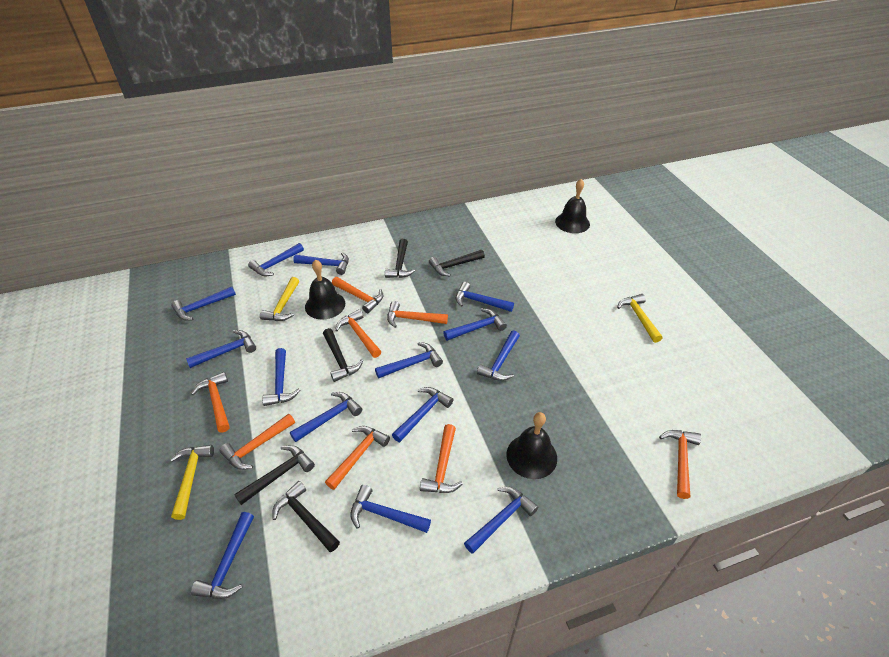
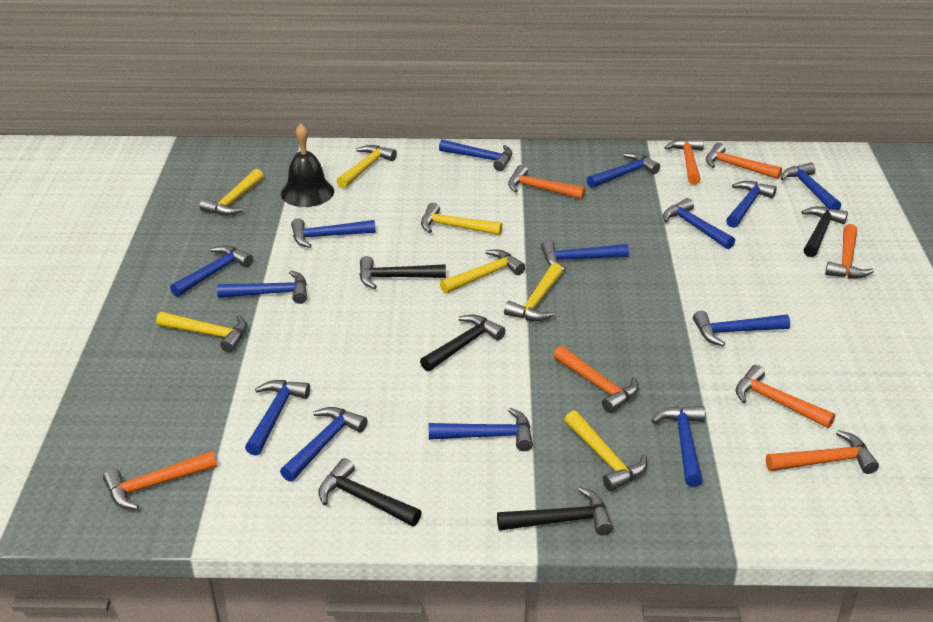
black bell: 3 -> 1
yellow hammer: 3 -> 7

